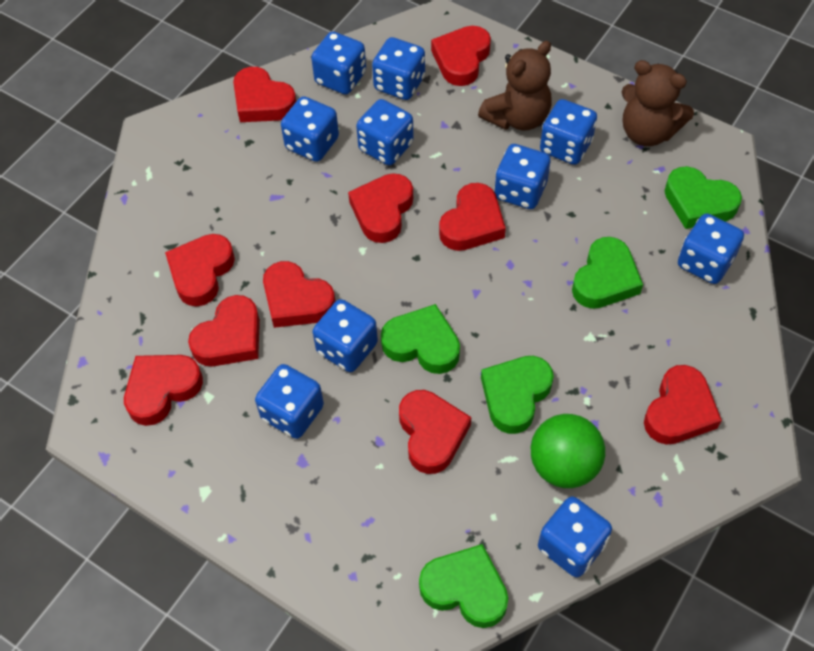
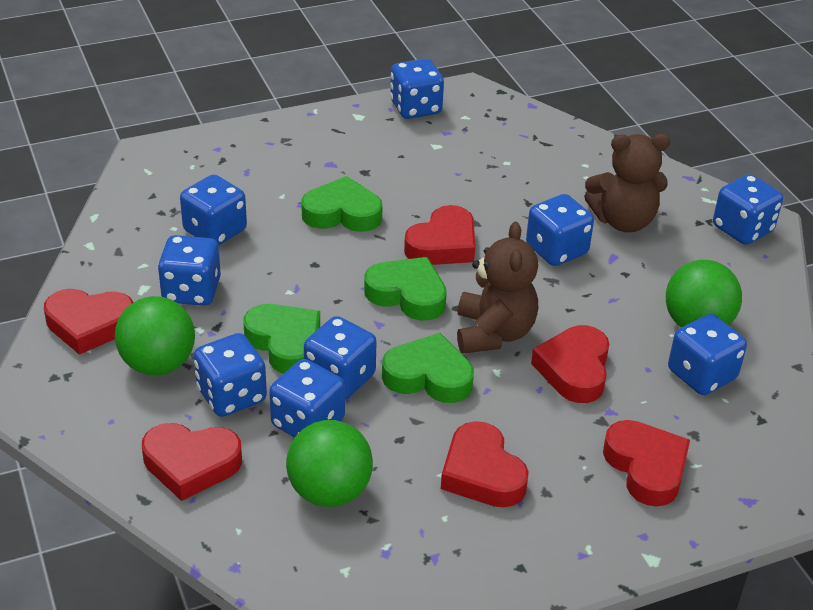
blue dice: 10 -> 9
green ball: 1 -> 3
green heart: 5 -> 4
red heart: 10 -> 6

